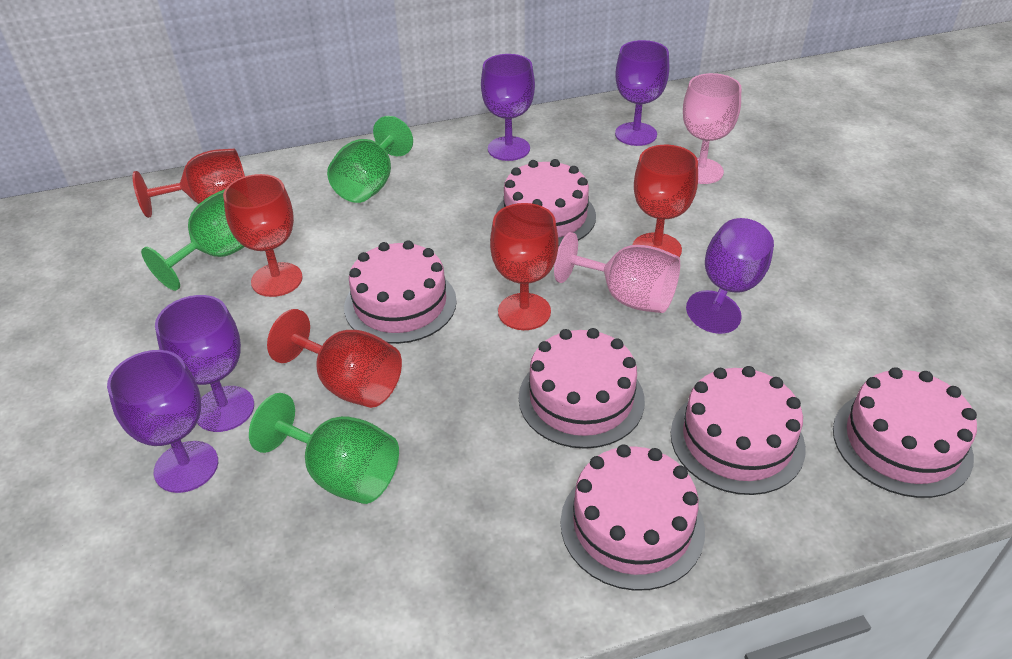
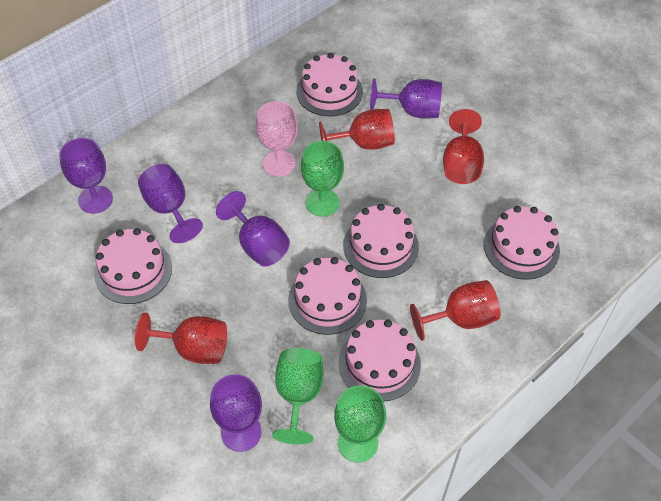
pink goblet: 2 -> 1
red goblet: 5 -> 4

